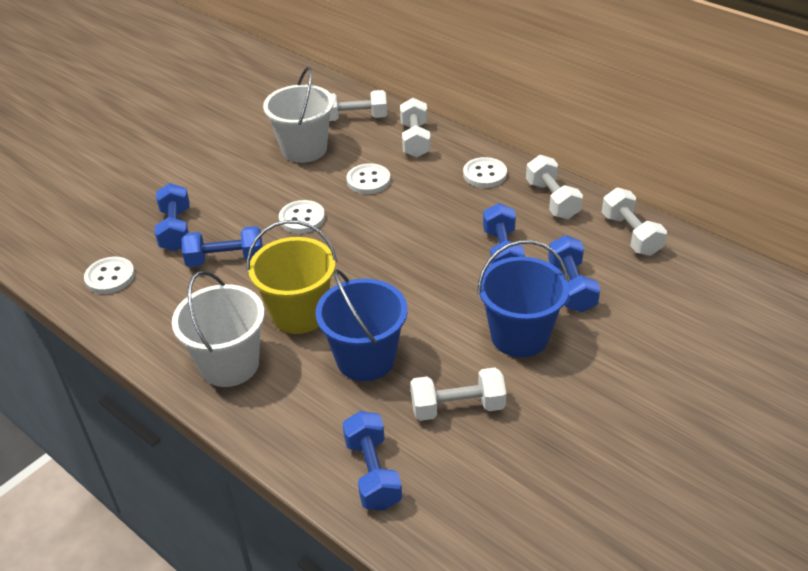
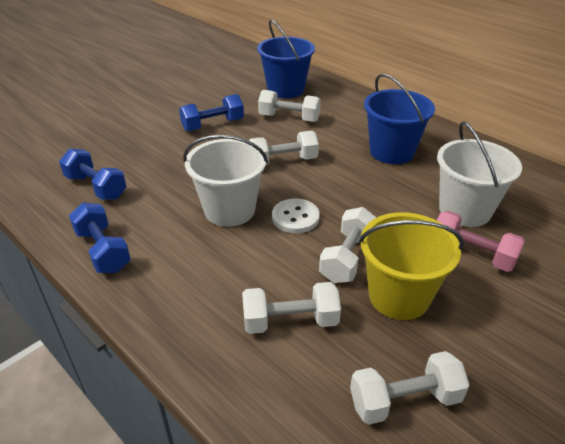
blue dumbbell: 5 -> 3
pink dumbbell: 0 -> 1
white button: 4 -> 1

